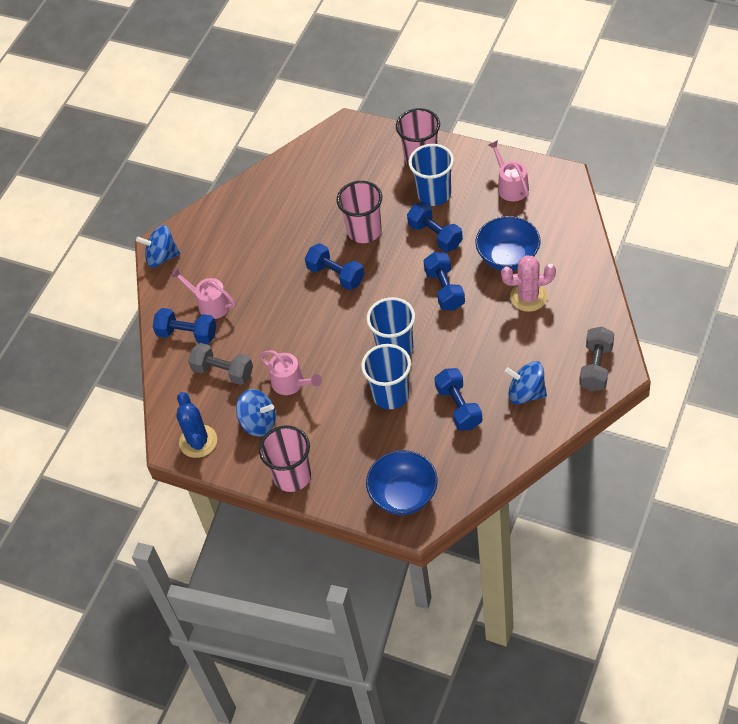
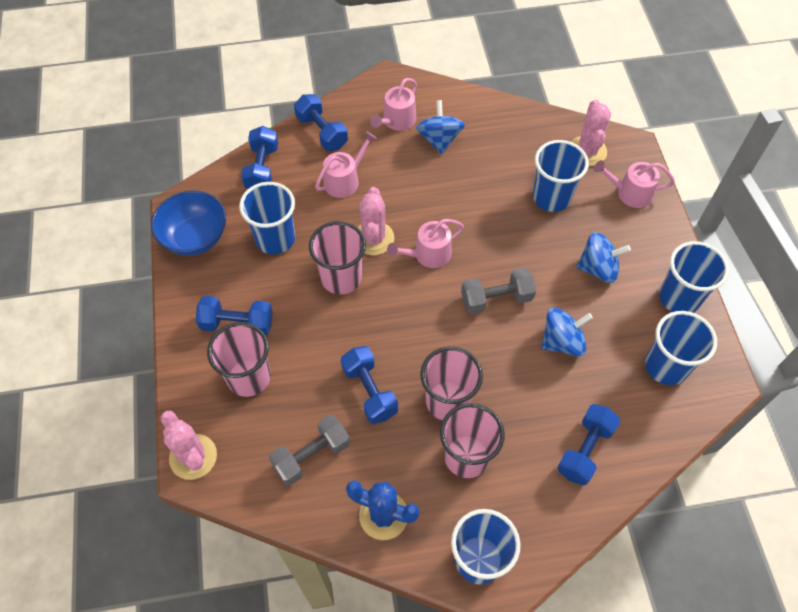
blue bowl: 2 -> 1
blue cup: 3 -> 5
pink cactus: 1 -> 3
pink cup: 3 -> 4
pink watering can: 3 -> 4

